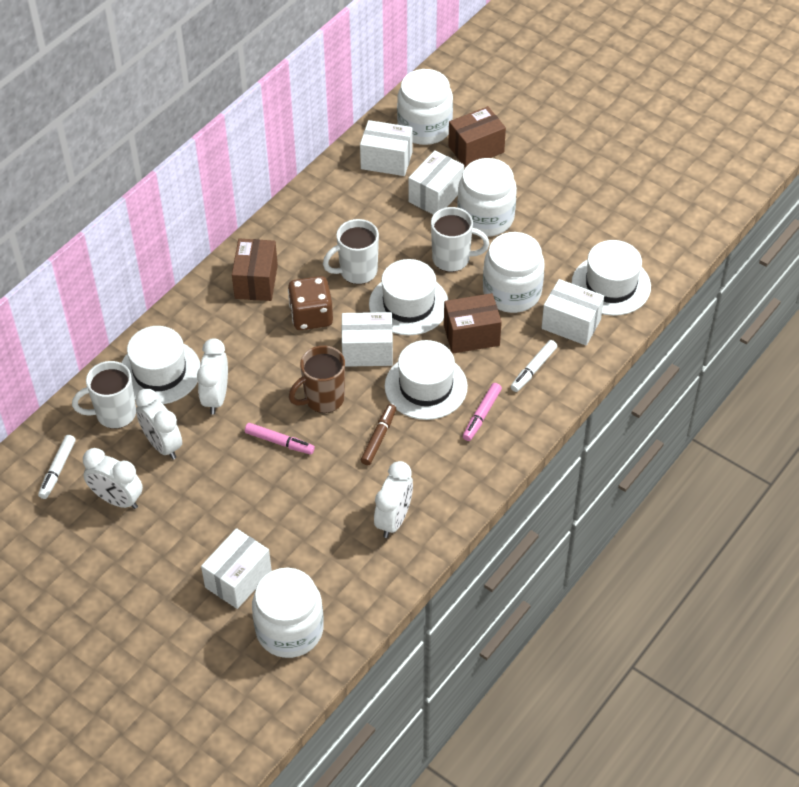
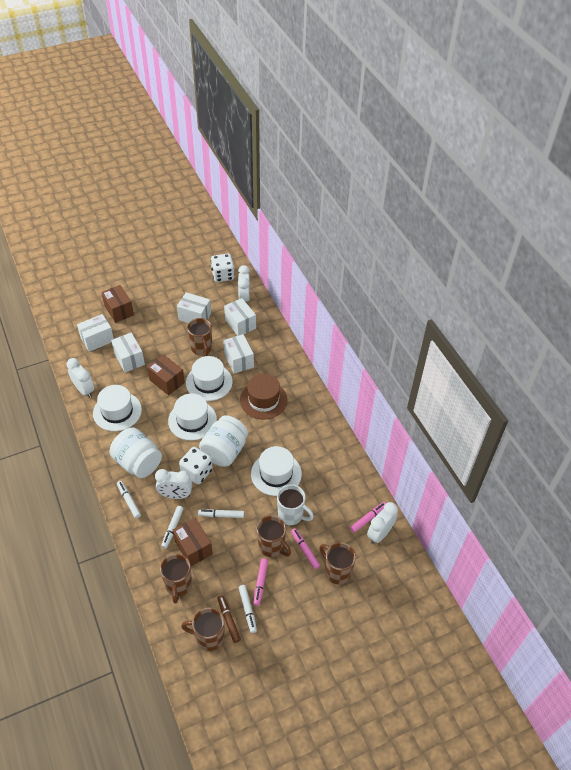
brown dice: 1 -> 0
brown hat: 0 -> 1
brown mug: 1 -> 5
pink marker: 2 -> 3
white dice: 0 -> 2
white jar: 4 -> 2
white marker: 2 -> 4
white mug: 3 -> 1

